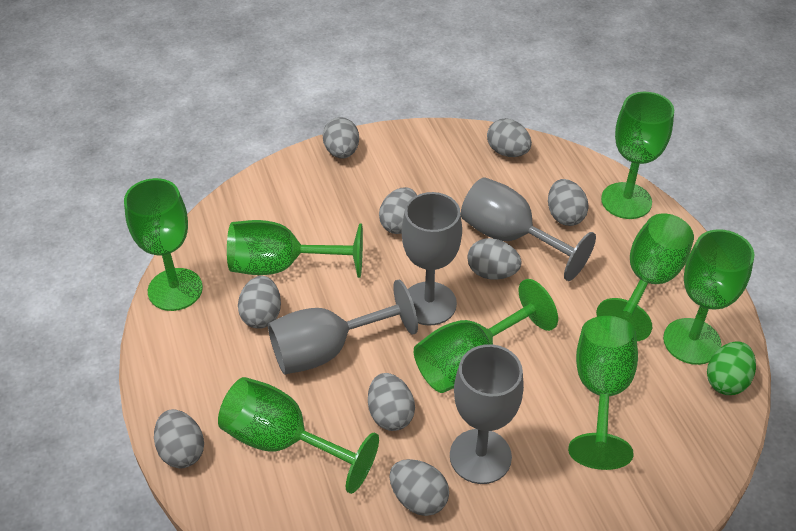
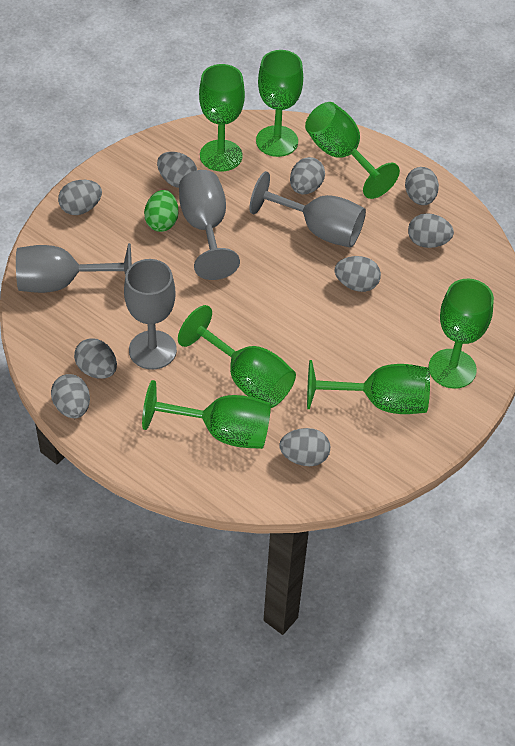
green goblet: 8 -> 7

